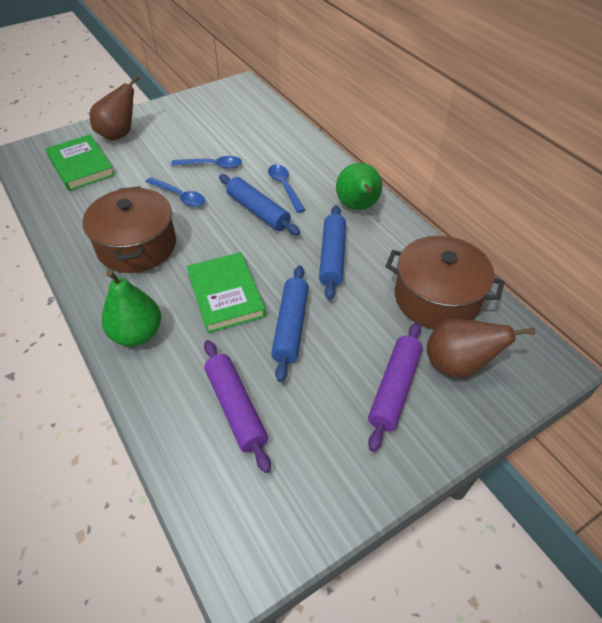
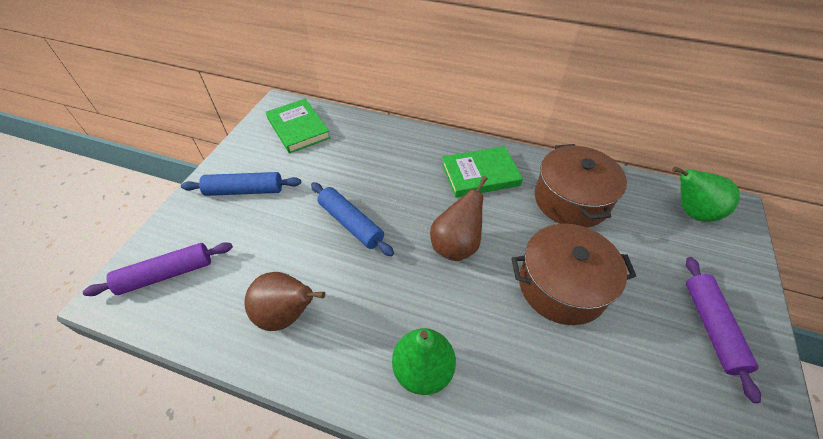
blue rolling pin: 3 -> 2
blue spoon: 3 -> 0

